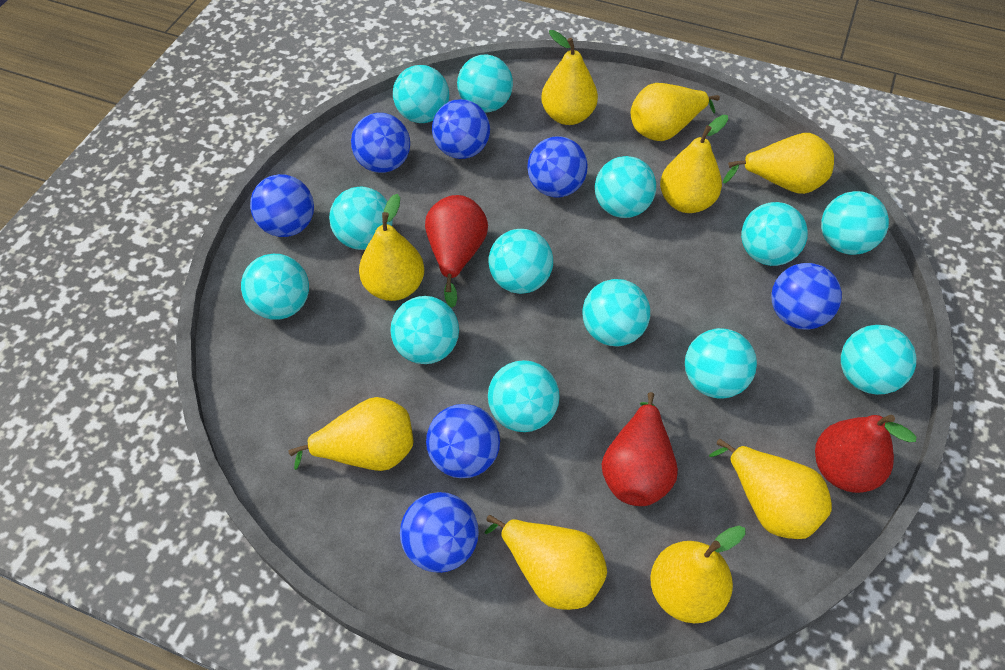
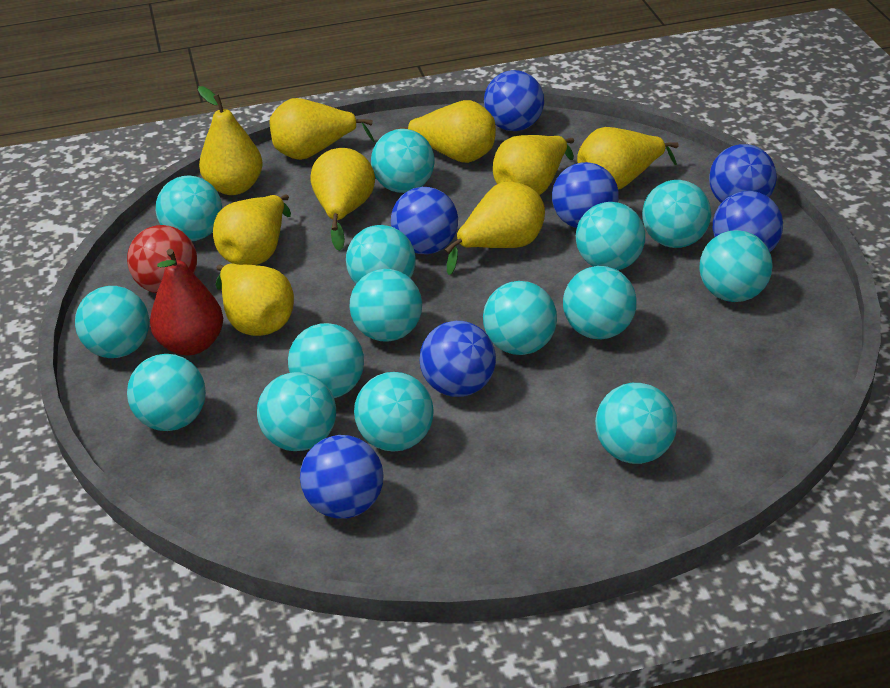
red ball: 0 -> 1
red pear: 3 -> 1
turquoise ball: 13 -> 15

